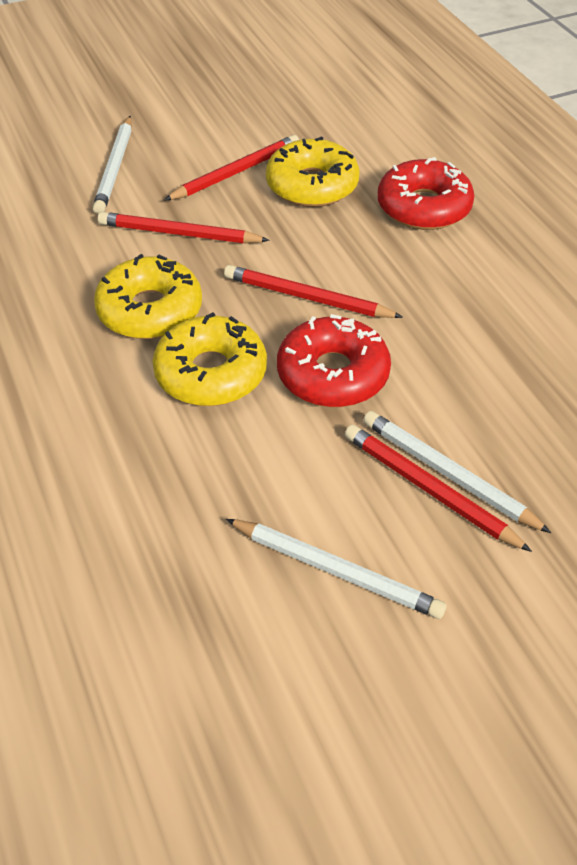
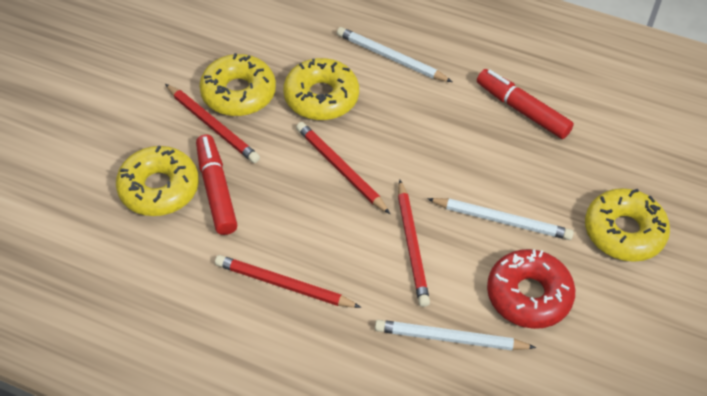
red donut: 2 -> 1
red marker: 0 -> 2
yellow donut: 3 -> 4

